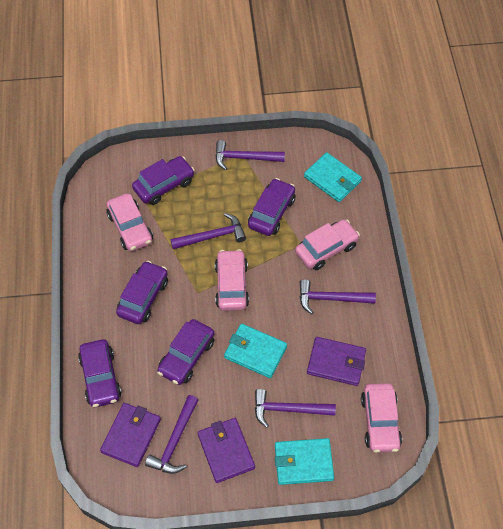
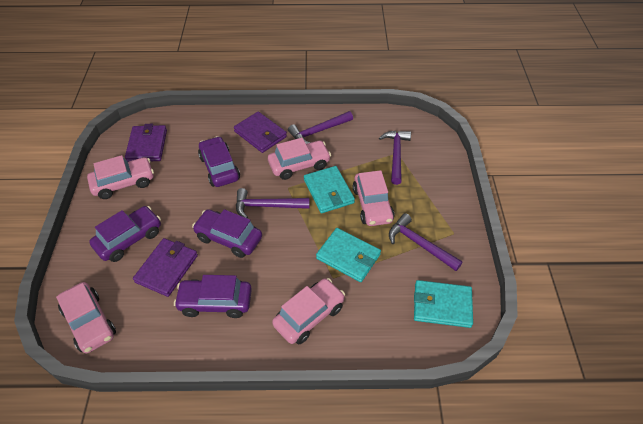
pink car: 4 -> 5
purple car: 5 -> 4
purple hammer: 5 -> 4

